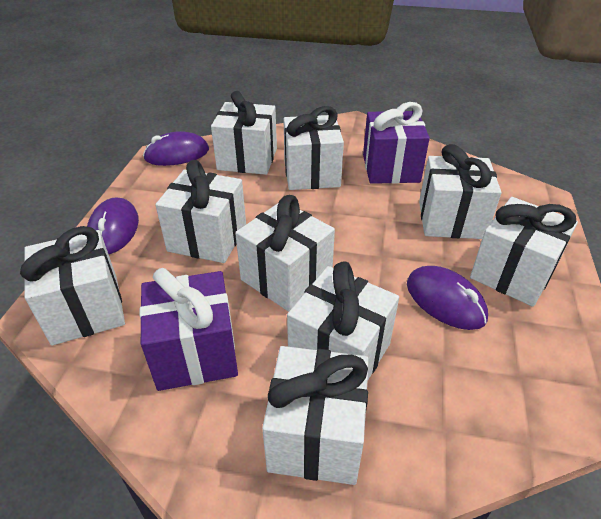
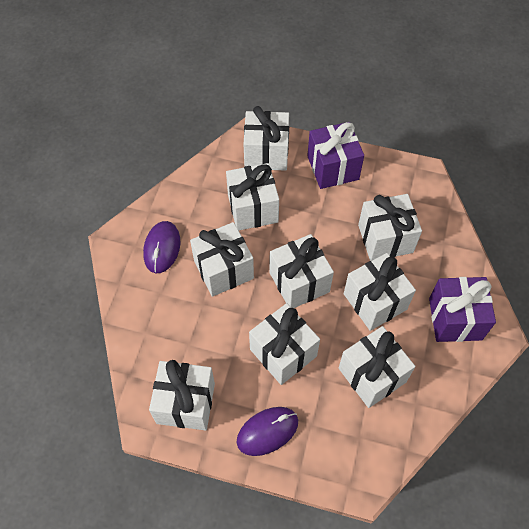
purple mouse: 3 -> 2

